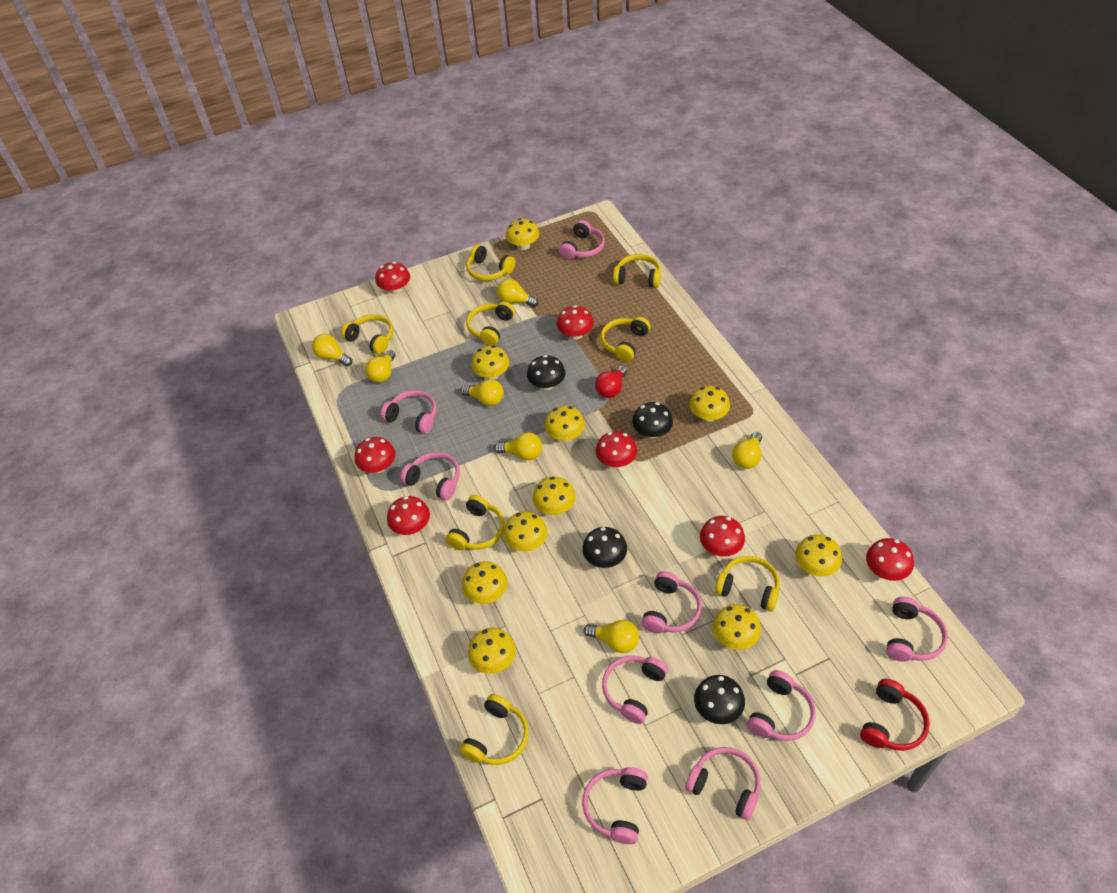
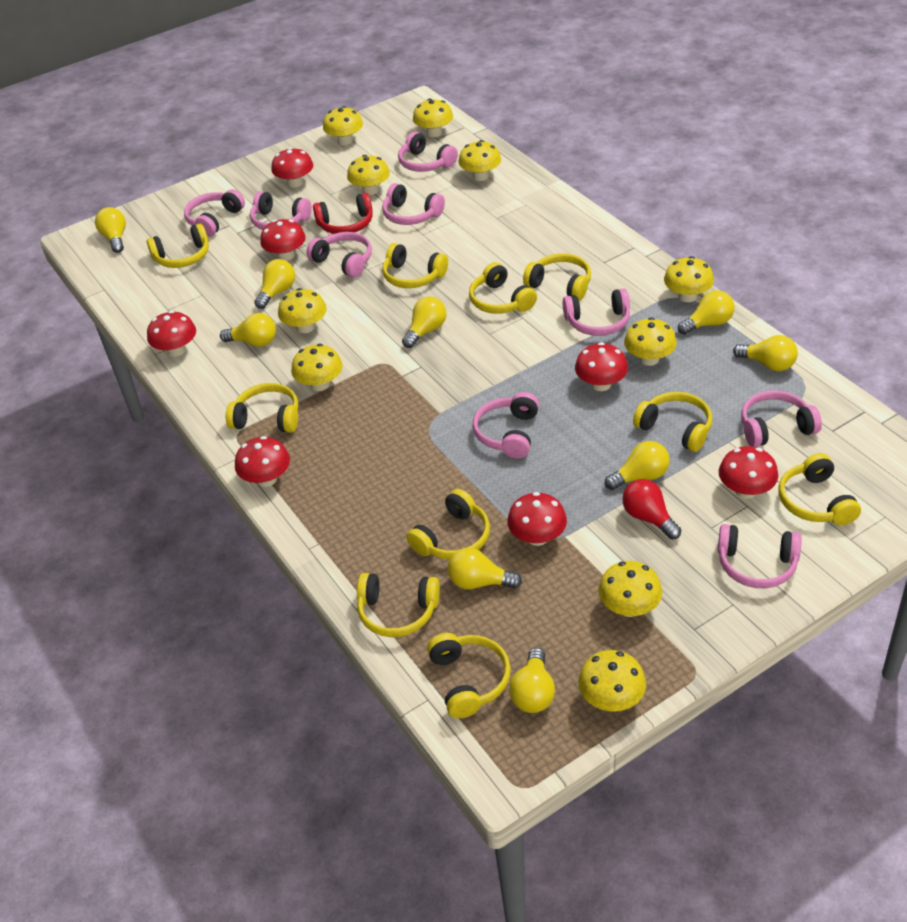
black mushroom: 4 -> 0
yellow headphones: 8 -> 10
yellow light bulb: 7 -> 9

